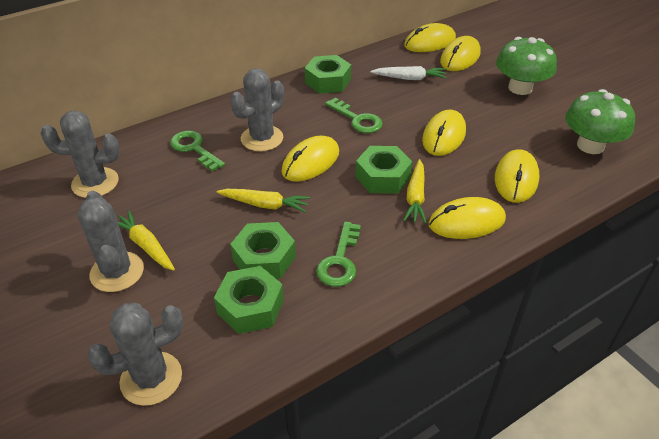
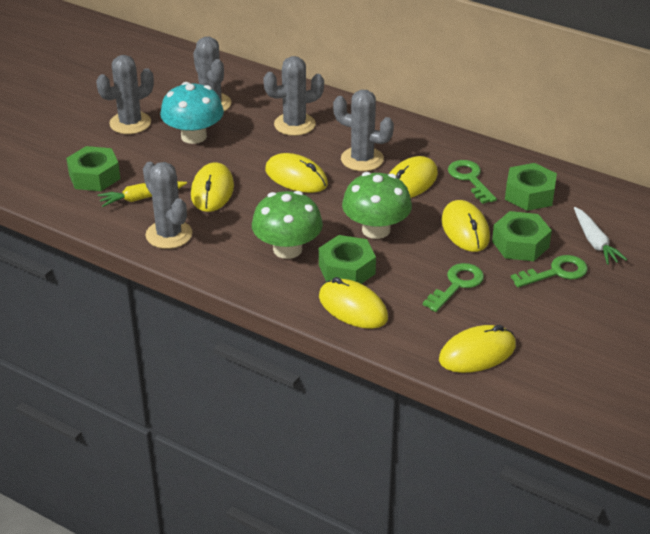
grey cactus: 4 -> 5
turquoise mushroom: 0 -> 1
yellow carrot: 3 -> 1

